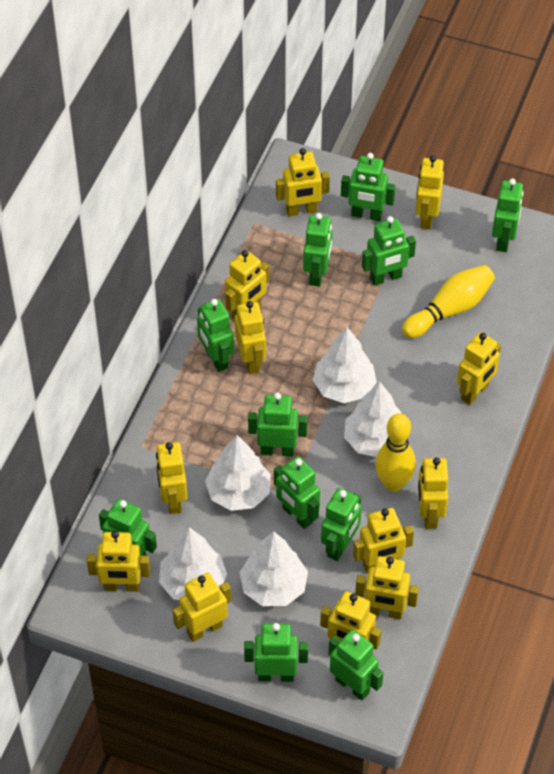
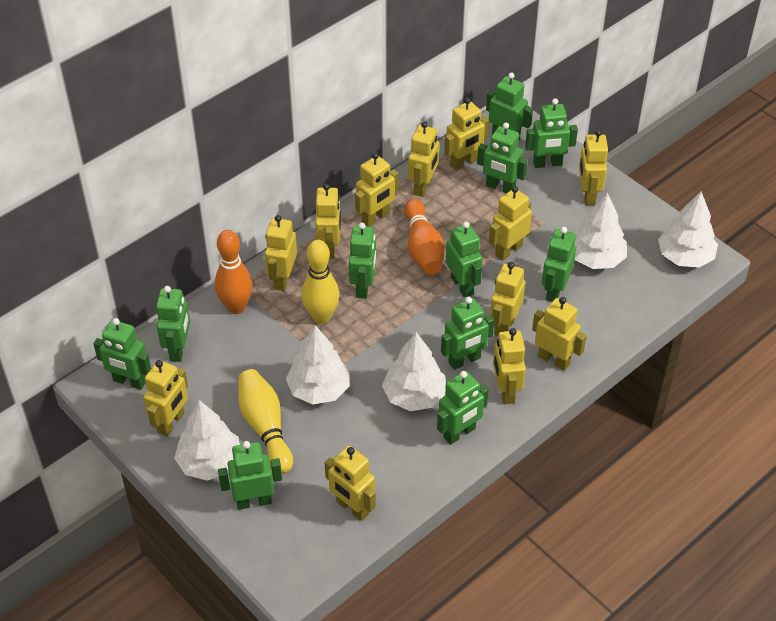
orange bowling pin: 0 -> 2

